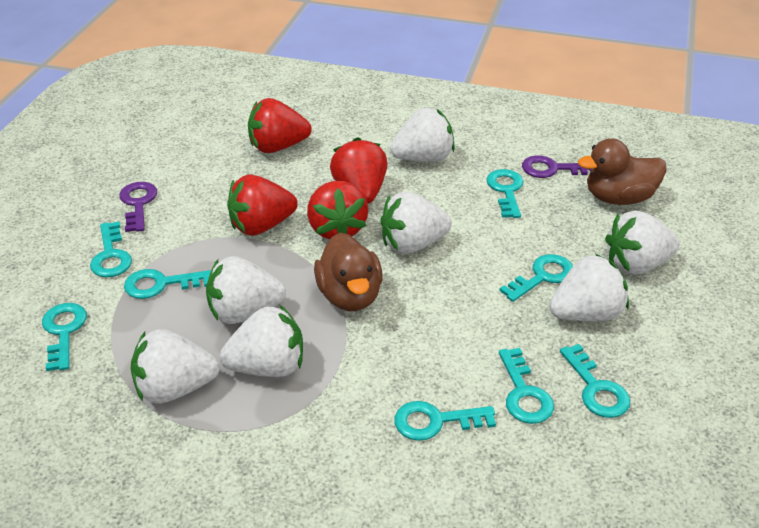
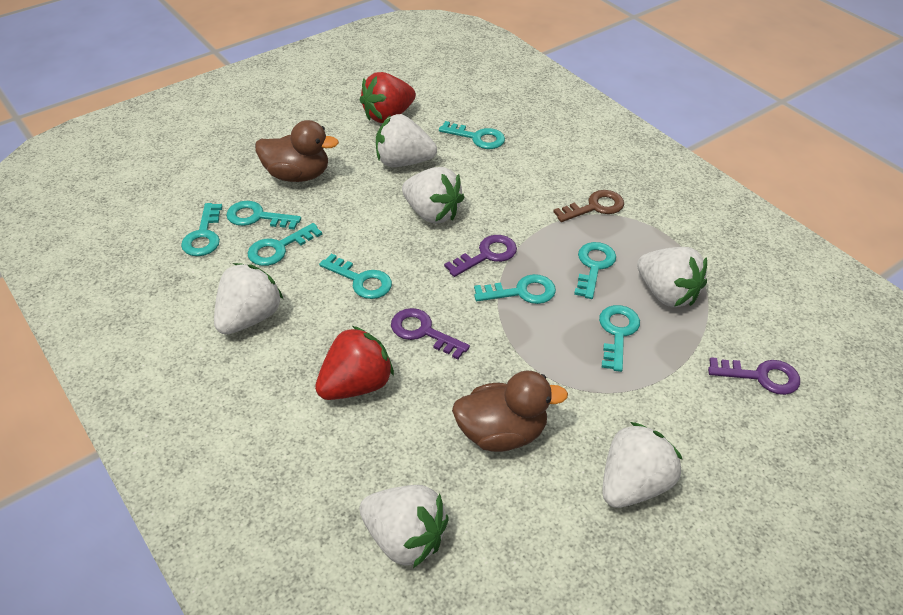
brown key: 0 -> 1
purple key: 2 -> 3
red strawberry: 4 -> 2
white strawberry: 7 -> 6

